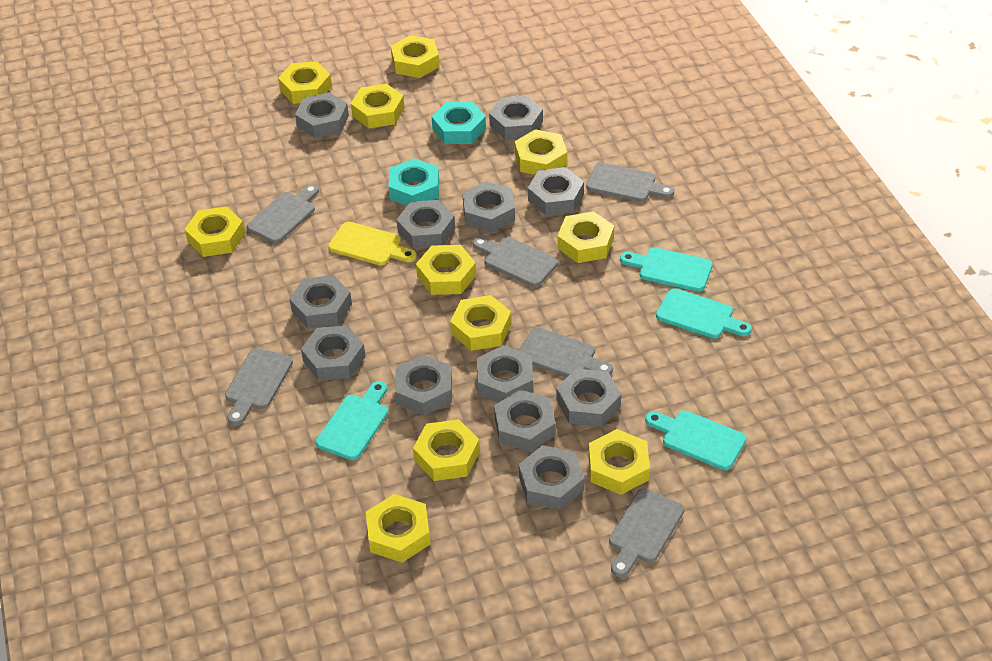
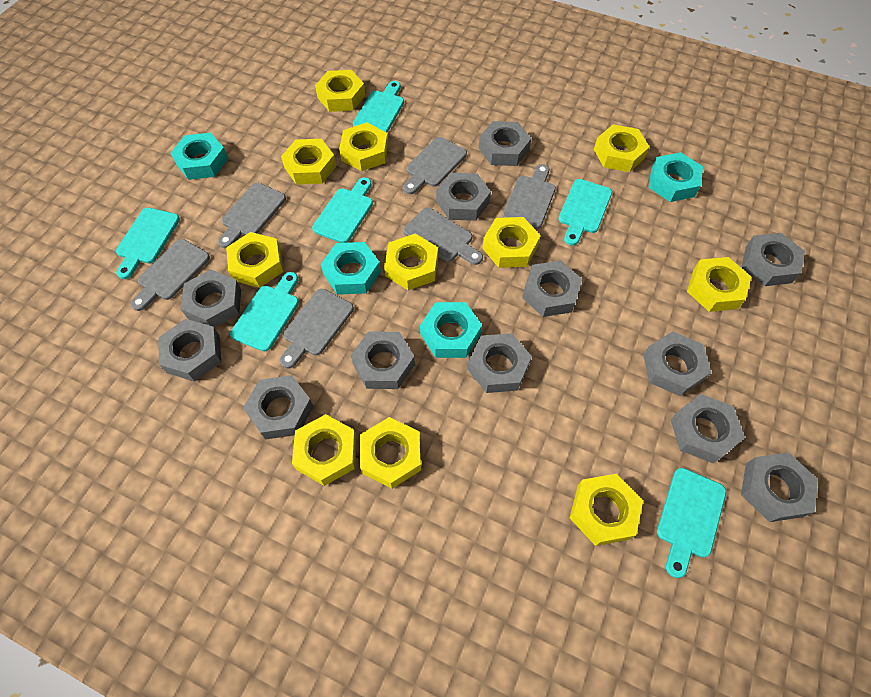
turquoise cutting board: 4 -> 6
turquoise nut: 2 -> 4
yellow cutting board: 1 -> 0

